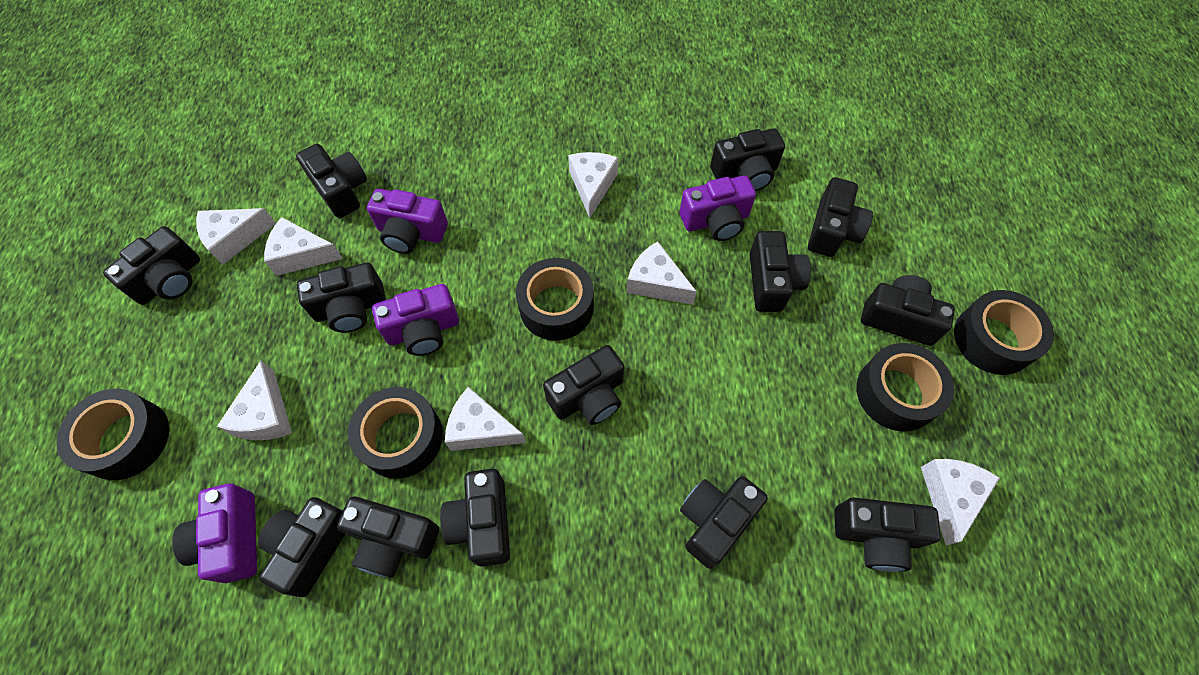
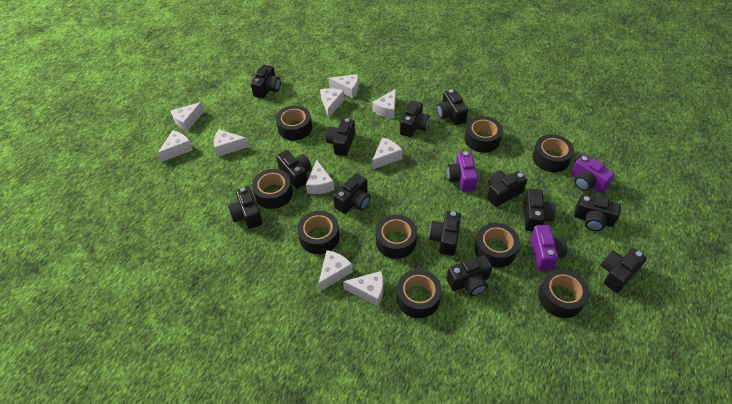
black tape: 5 -> 9
purple camera: 4 -> 3
white cheese: 7 -> 10

